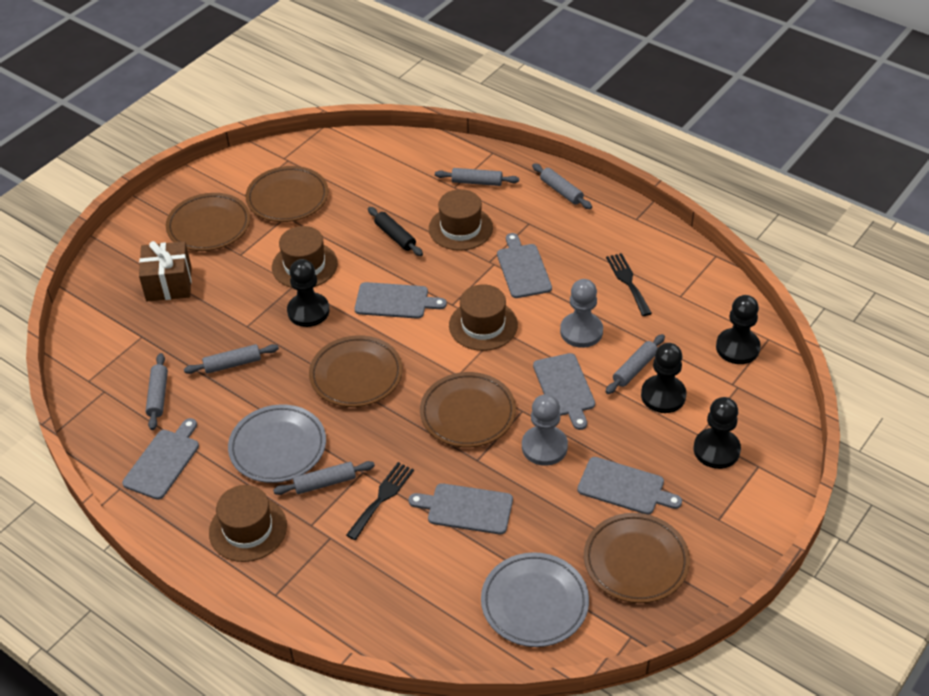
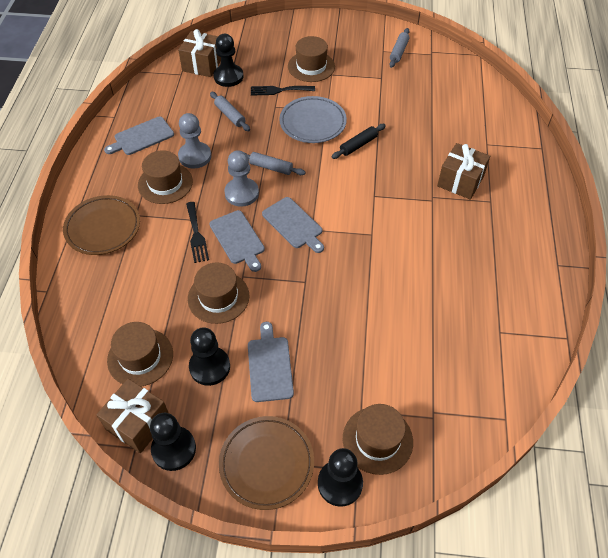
brown gift: 1 -> 3
brown hat: 4 -> 5
brown plate: 5 -> 2
grey cutting board: 6 -> 4
grey plate: 2 -> 1
grey rolling pin: 6 -> 3

